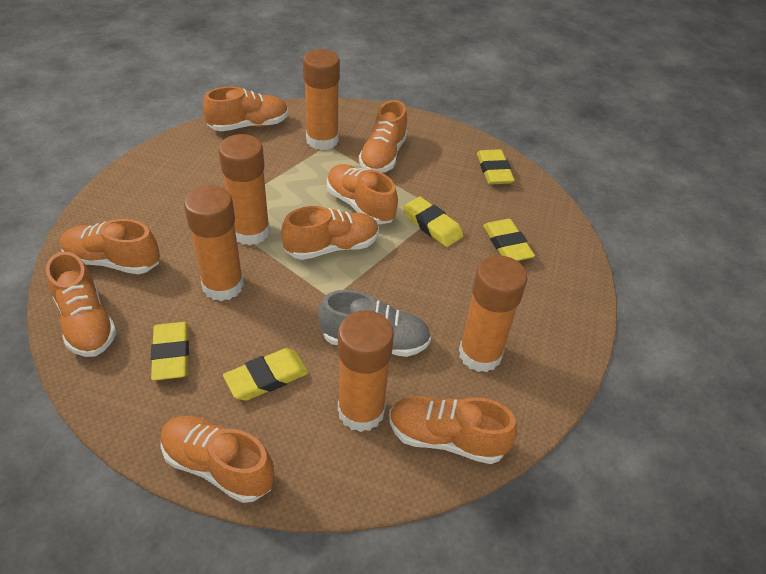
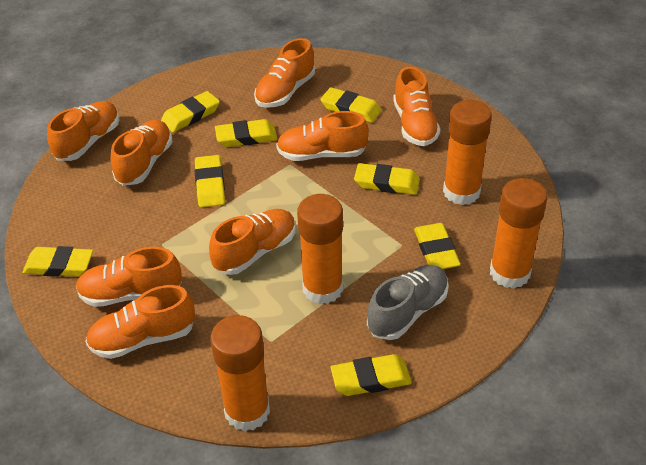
orange glue stick: 5 -> 4
yellow eraser: 5 -> 8

